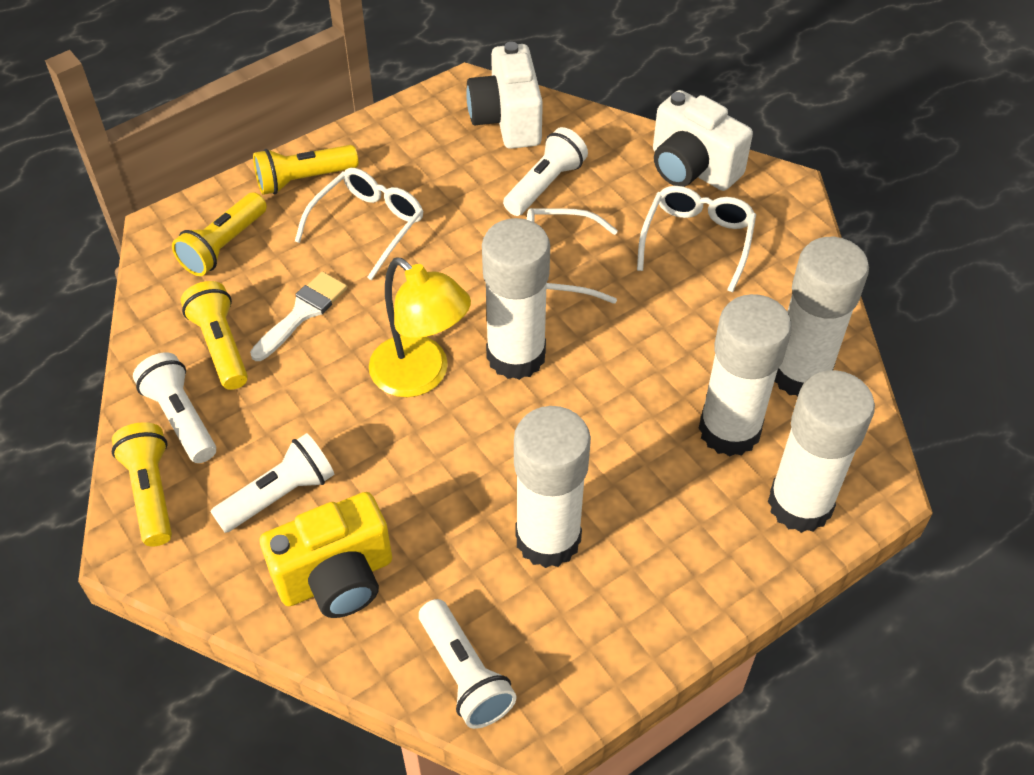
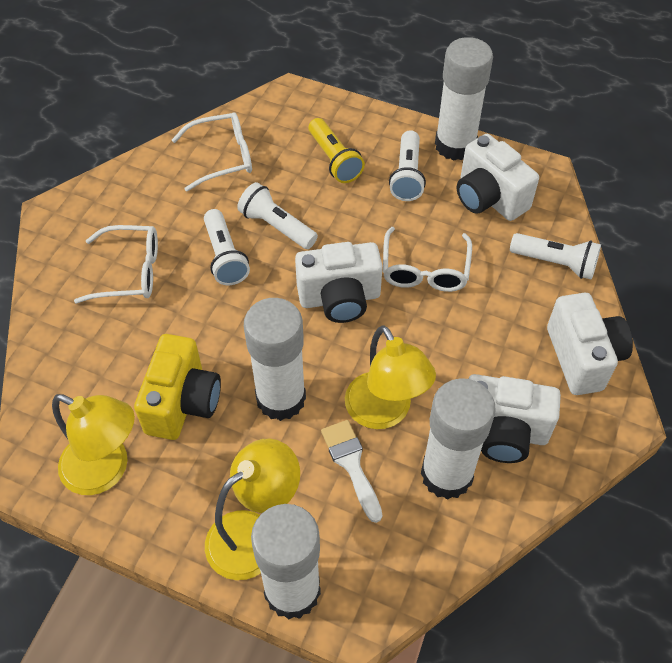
white camera: 2 -> 4
white glue stick: 5 -> 4
yellow flashlight: 4 -> 1
yellow lamp: 1 -> 3

